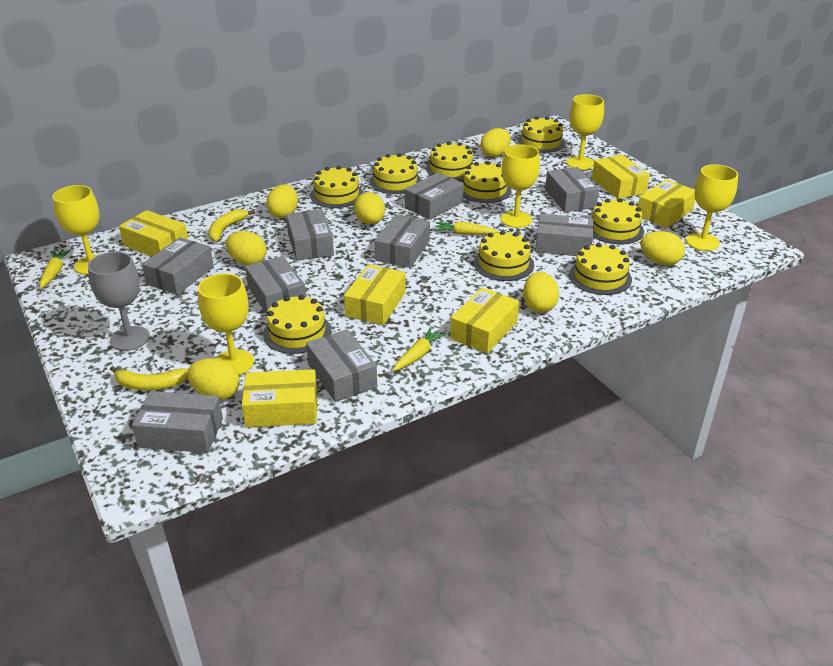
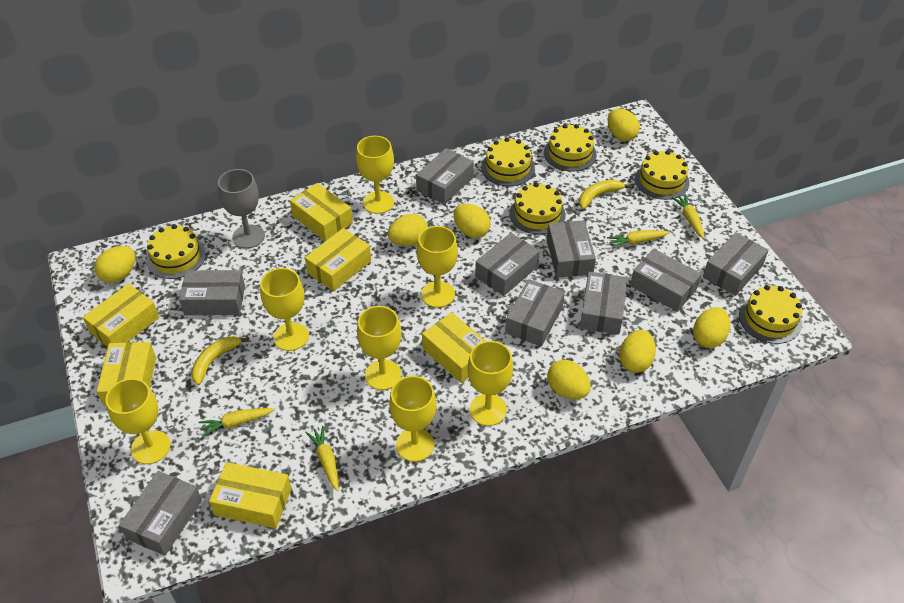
yellow cake: 9 -> 6
yellow carrot: 3 -> 4
yellow goblet: 5 -> 7

